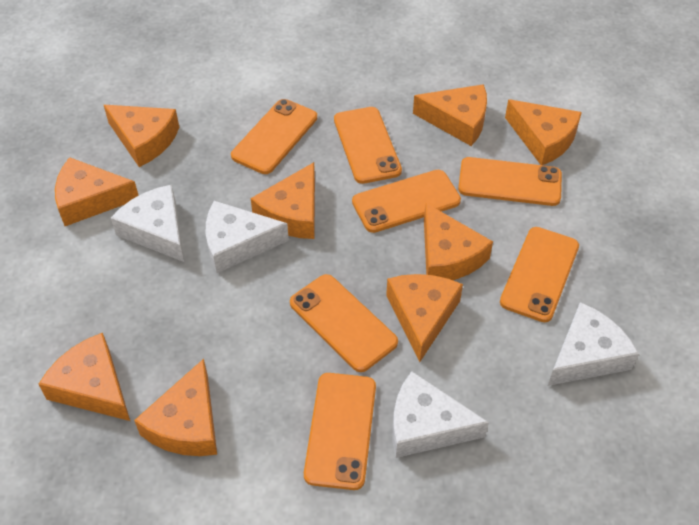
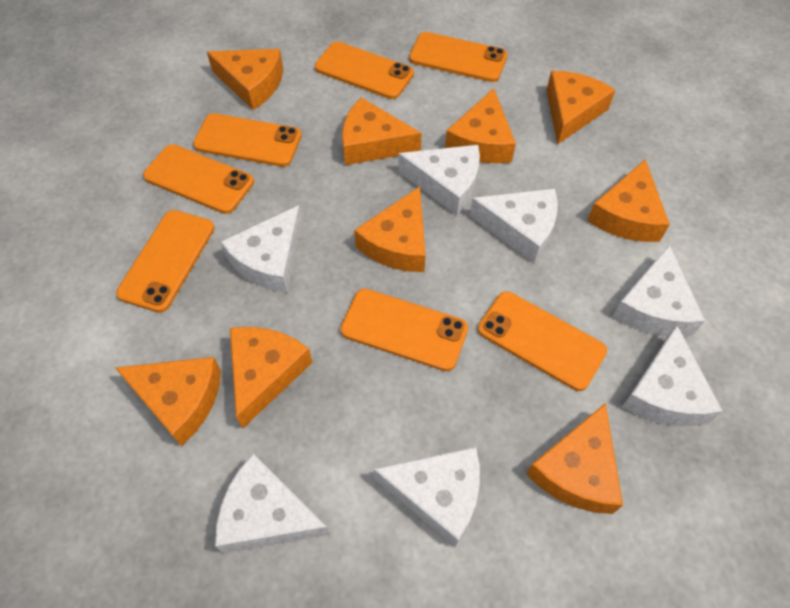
white cheese: 4 -> 7

